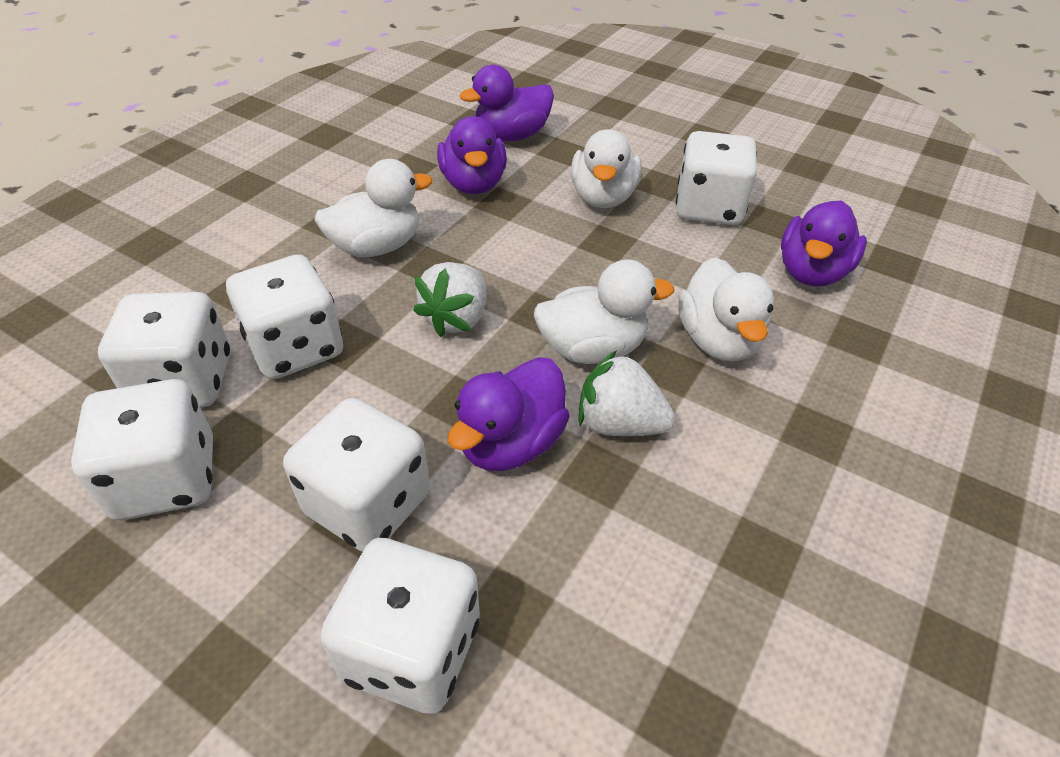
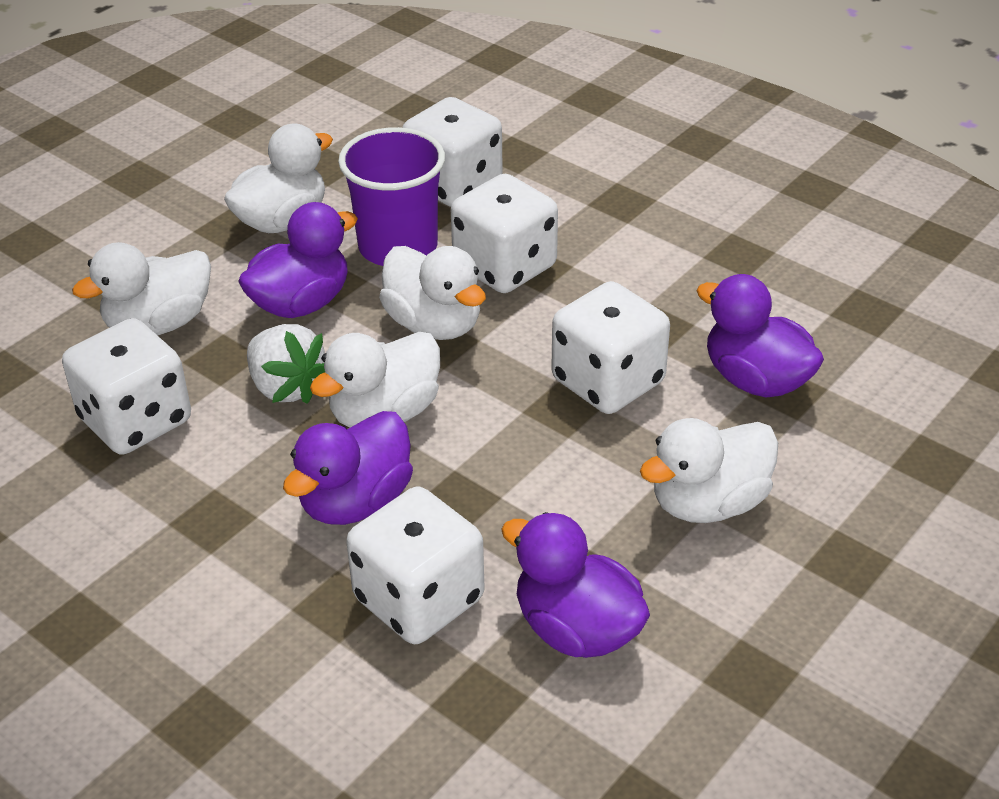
purple cup: 0 -> 1
white dice: 6 -> 5
white duck: 4 -> 5
white strawberry: 2 -> 1

